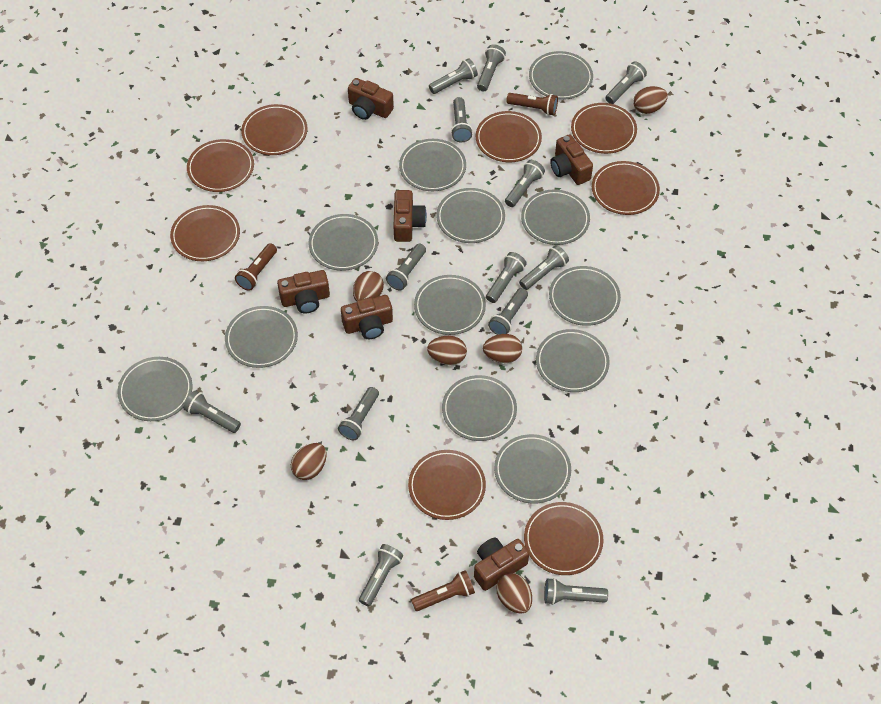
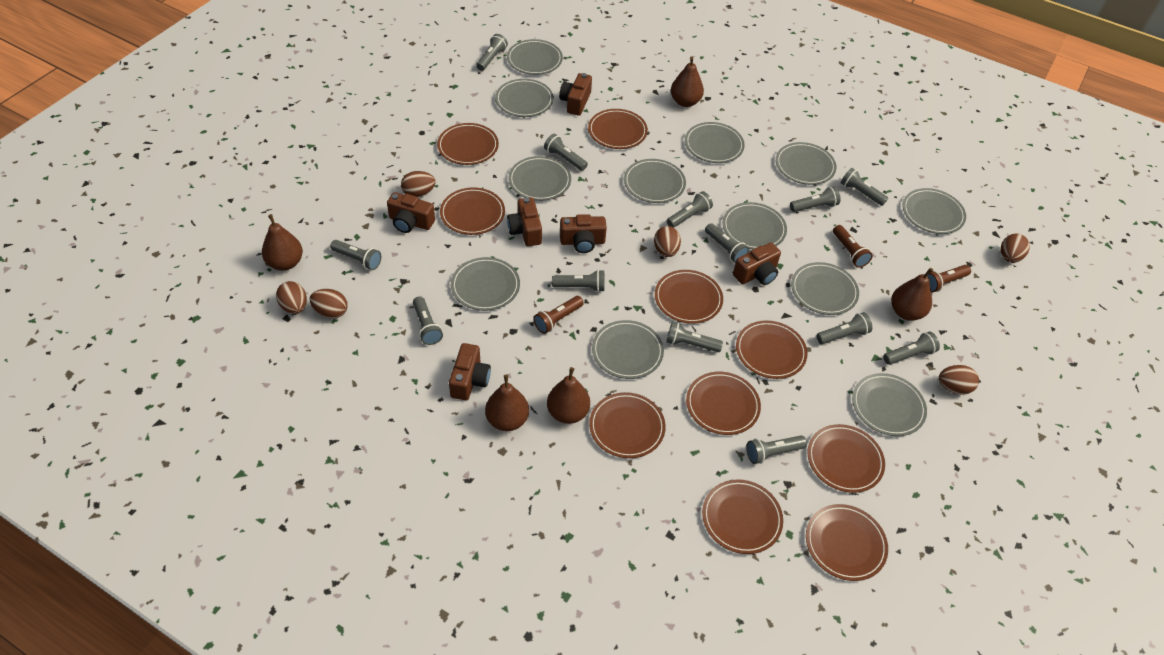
brown pear: 0 -> 5
brown plate: 8 -> 10

